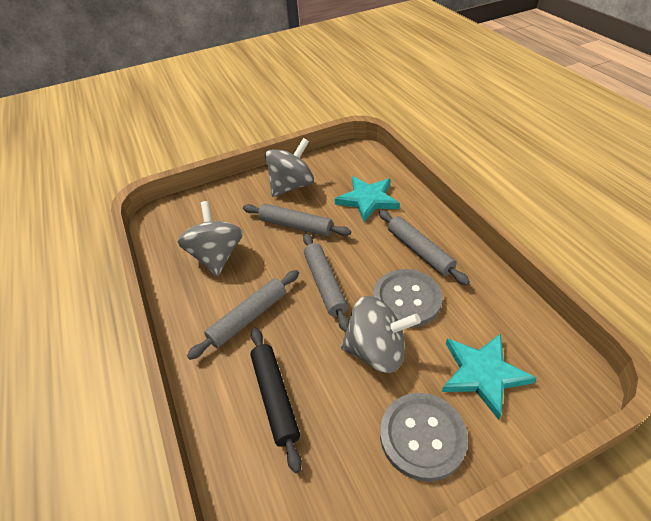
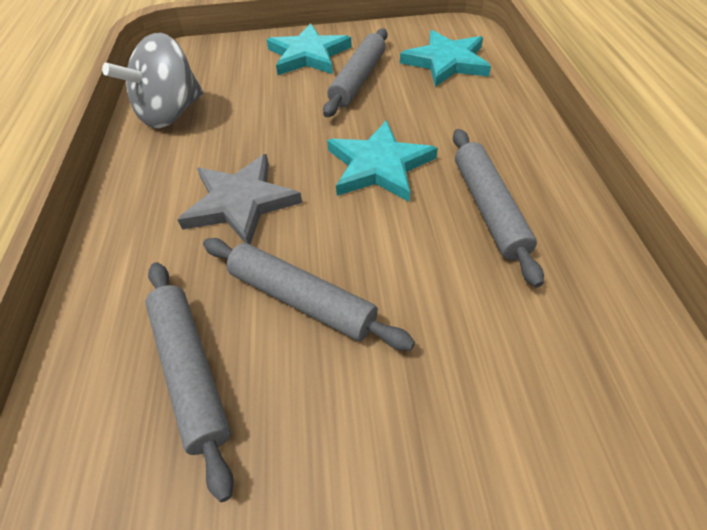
black rolling pin: 1 -> 0
grey button: 2 -> 0
grey spinning top: 3 -> 1
grey star: 0 -> 1
turquoise star: 2 -> 3

